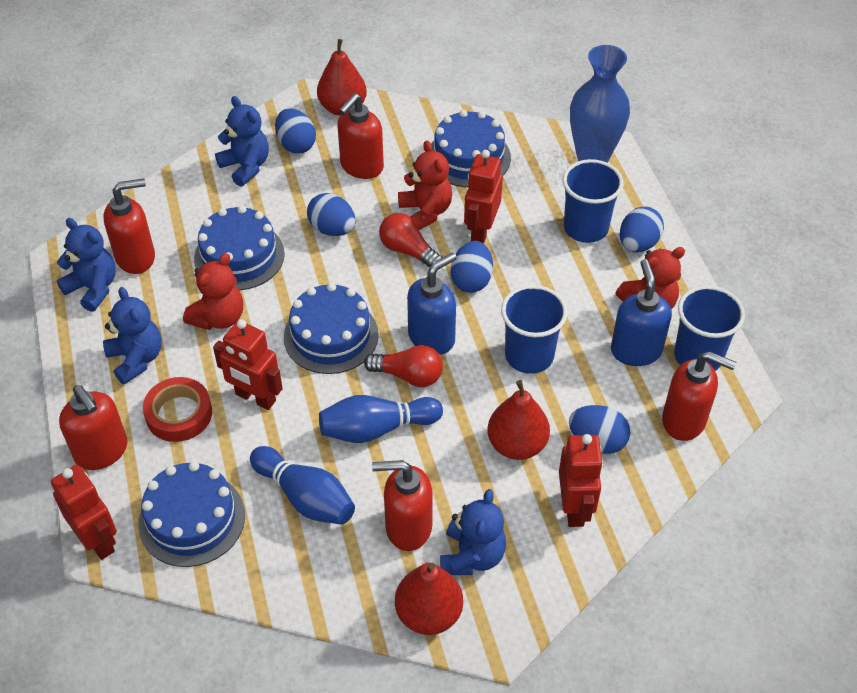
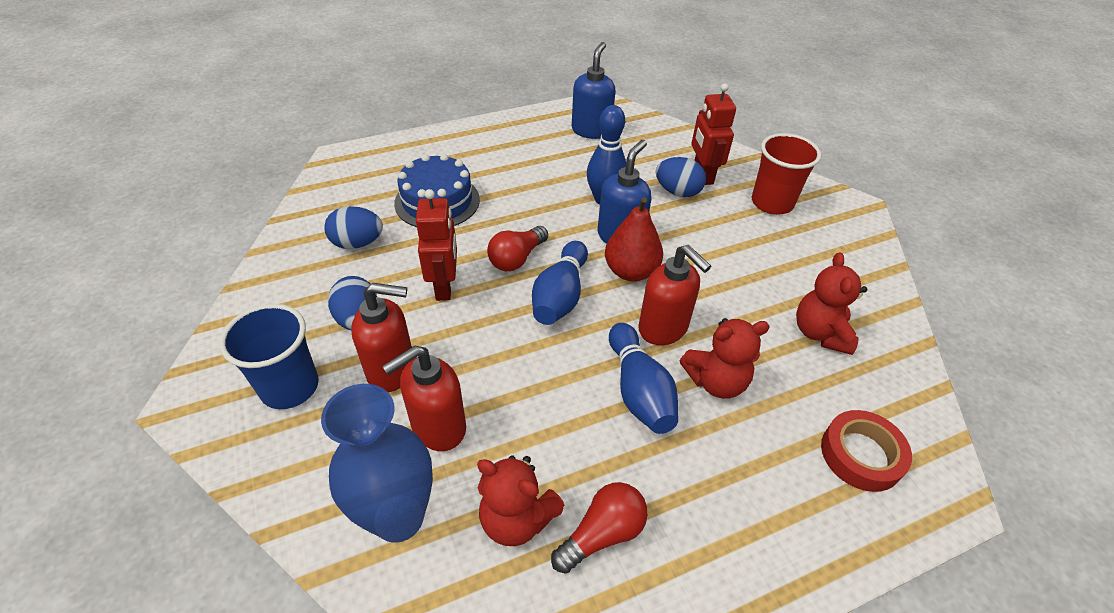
blue bowling pin: 2 -> 3
blue cake: 4 -> 1
blue cup: 3 -> 1
blue egg: 5 -> 3
blue teddy bear: 4 -> 0
red cup: 0 -> 1
red pear: 3 -> 1
red robot: 4 -> 2
red soap dispenser: 5 -> 3

